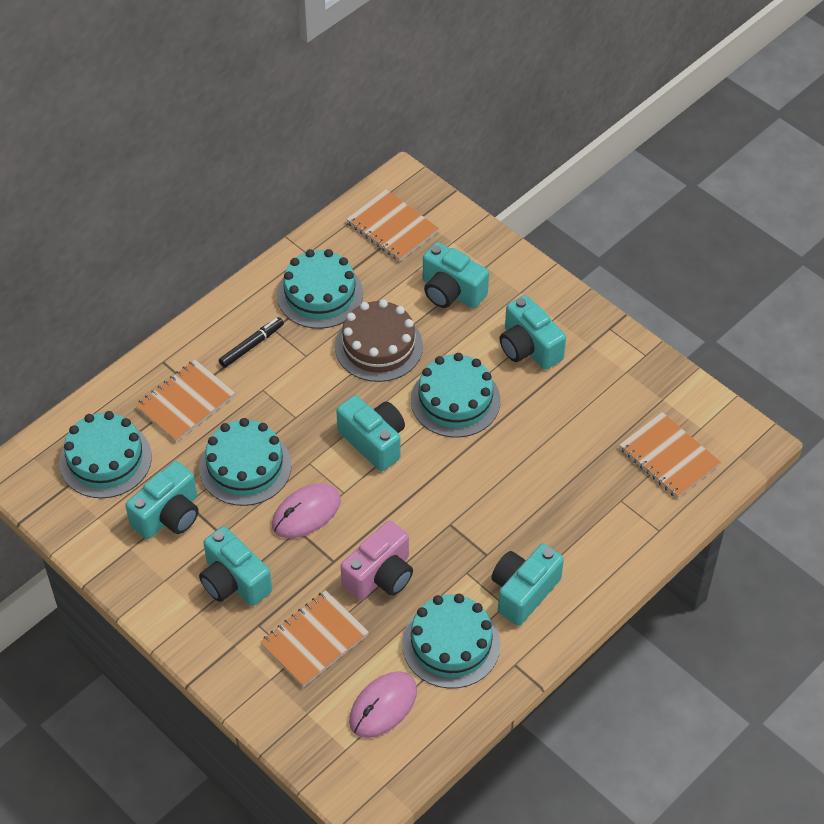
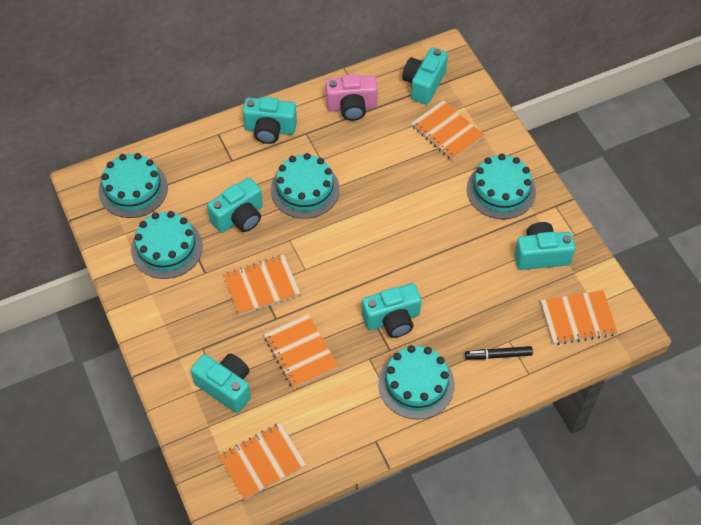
brown cake: 1 -> 0
orange notebook: 4 -> 5
pink mouse: 2 -> 0

